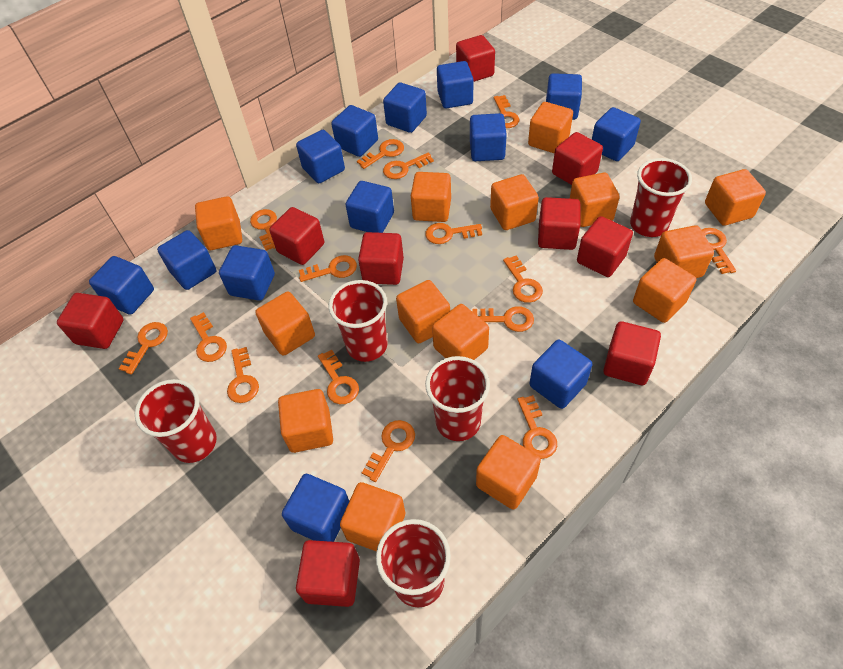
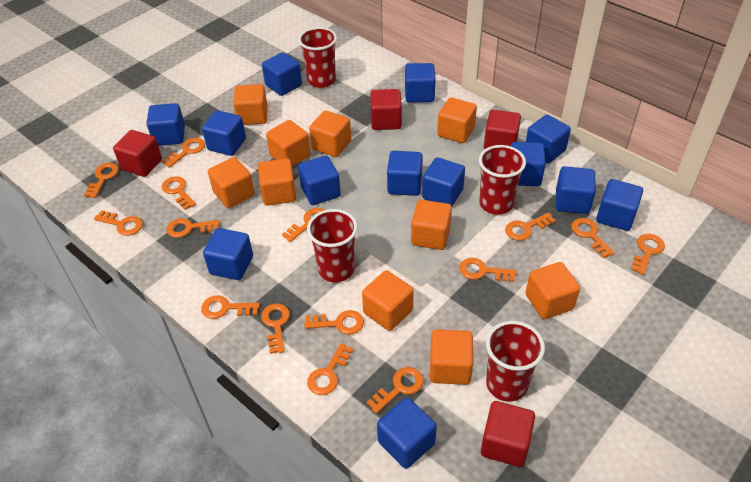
orange cube: 14 -> 10
red cube: 9 -> 4
red cup: 5 -> 4

